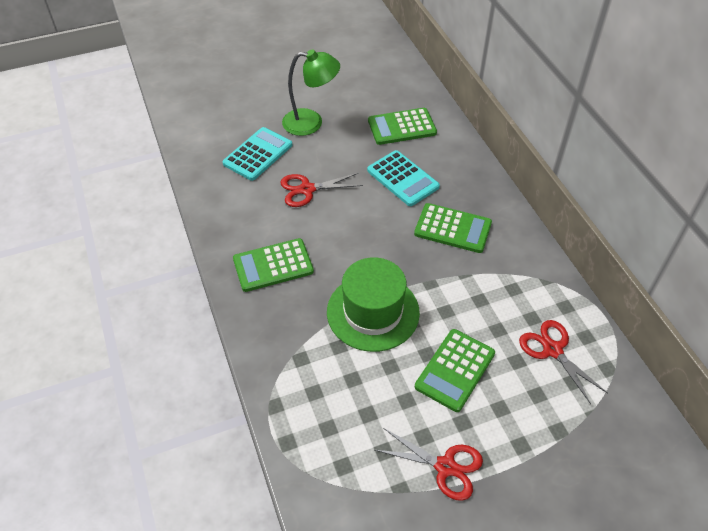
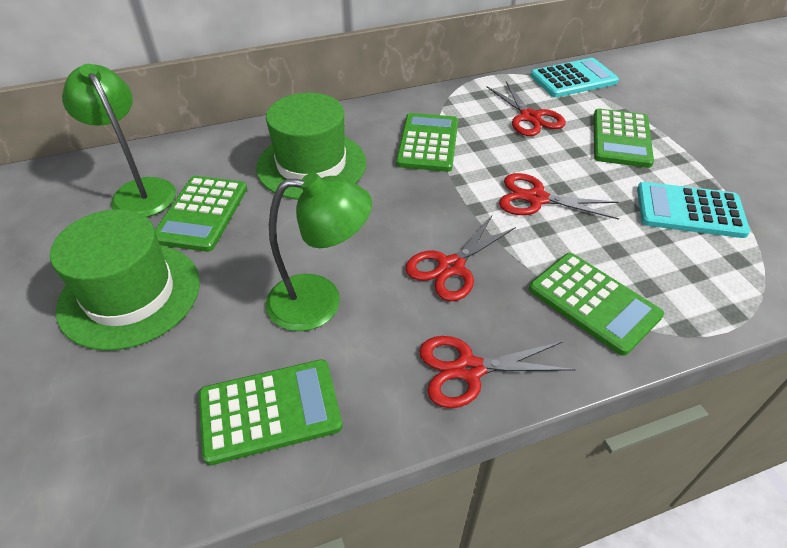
green calculator: 4 -> 5
green hat: 1 -> 2
green lamp: 1 -> 2
red scissors: 3 -> 4

